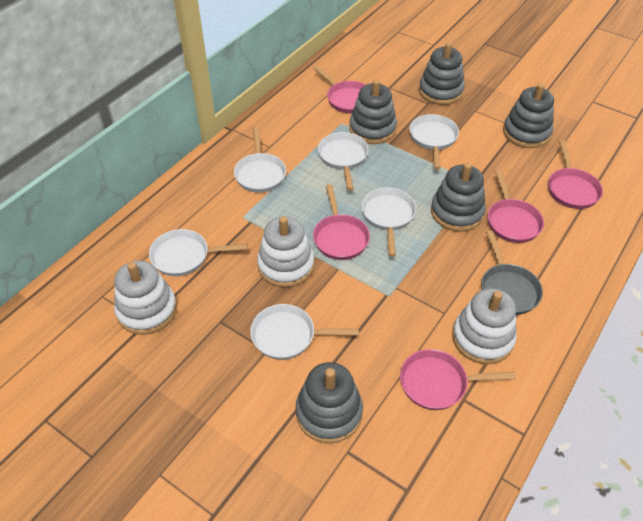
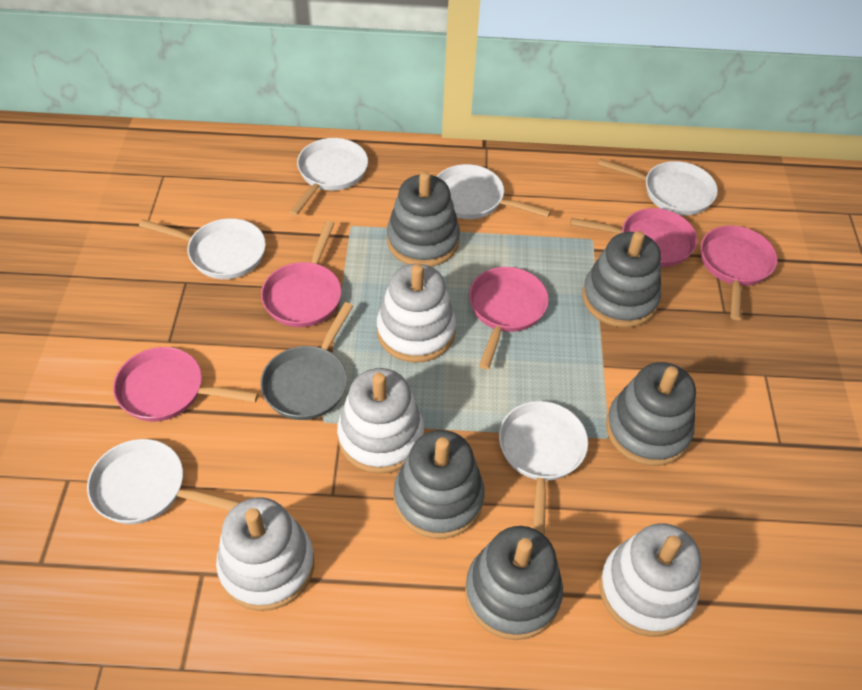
white stacking toy: 3 -> 4

